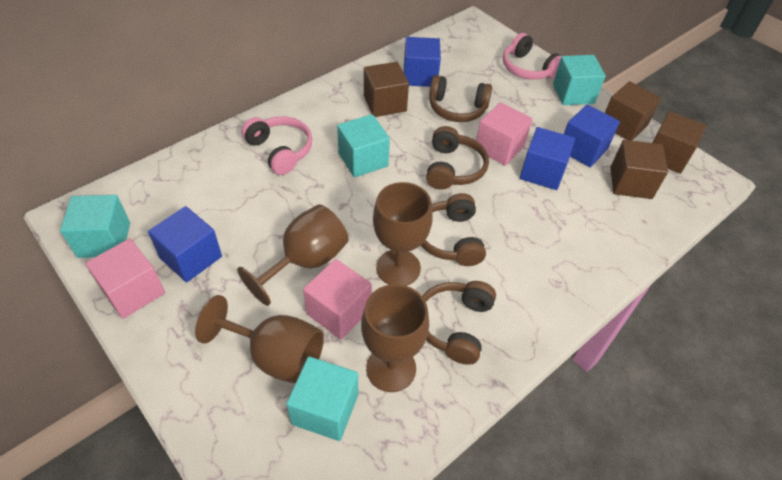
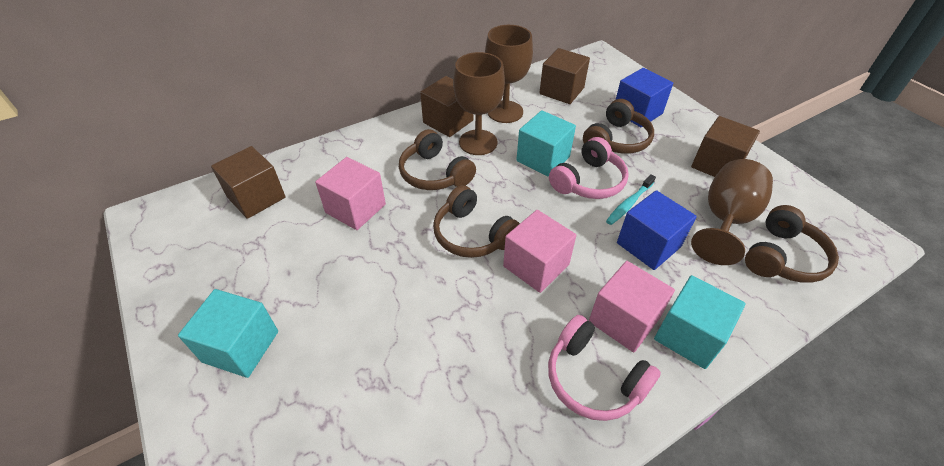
blue cube: 4 -> 2
brown goblet: 4 -> 3
turquoise cube: 4 -> 3
turquoise toothbrush: 0 -> 1

